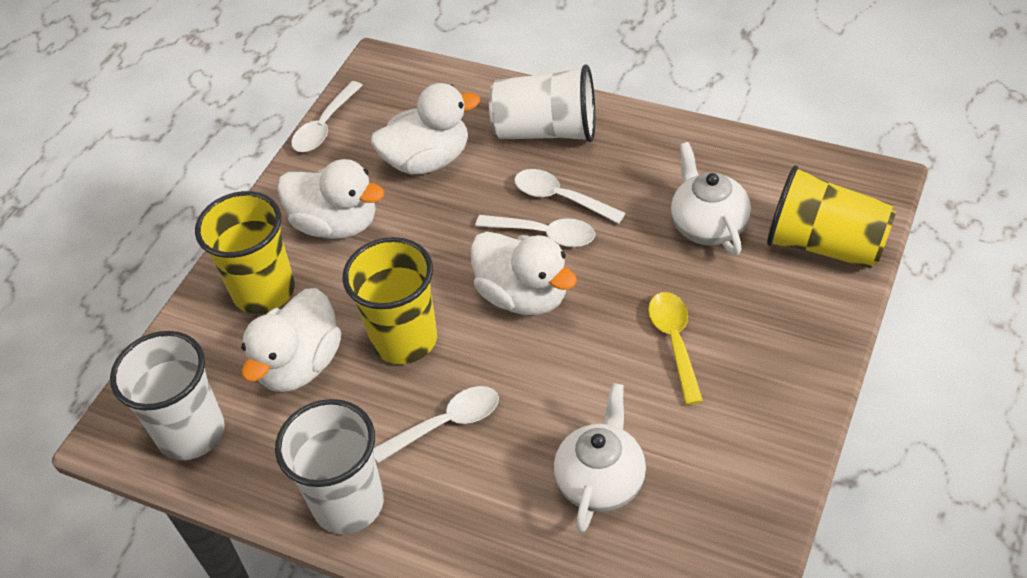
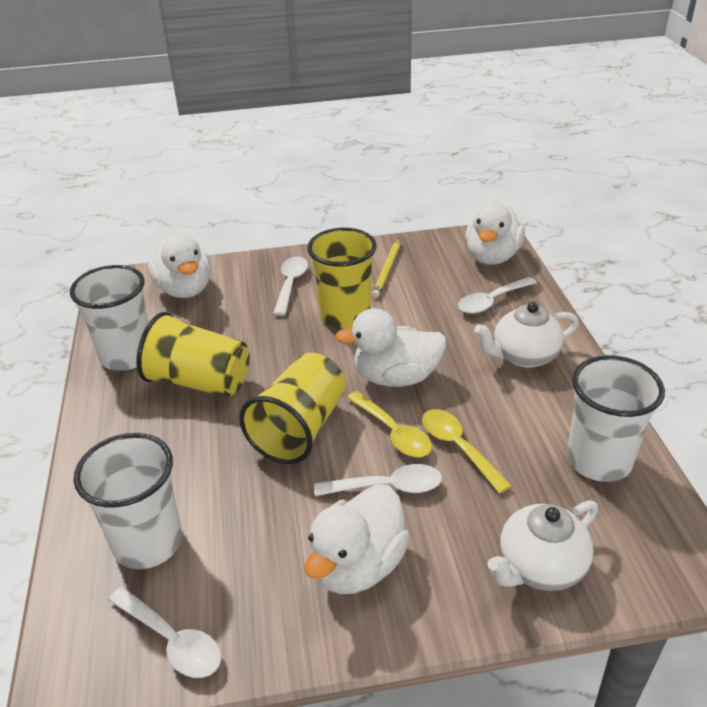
yellow pencil: 0 -> 1
yellow spoon: 1 -> 2

